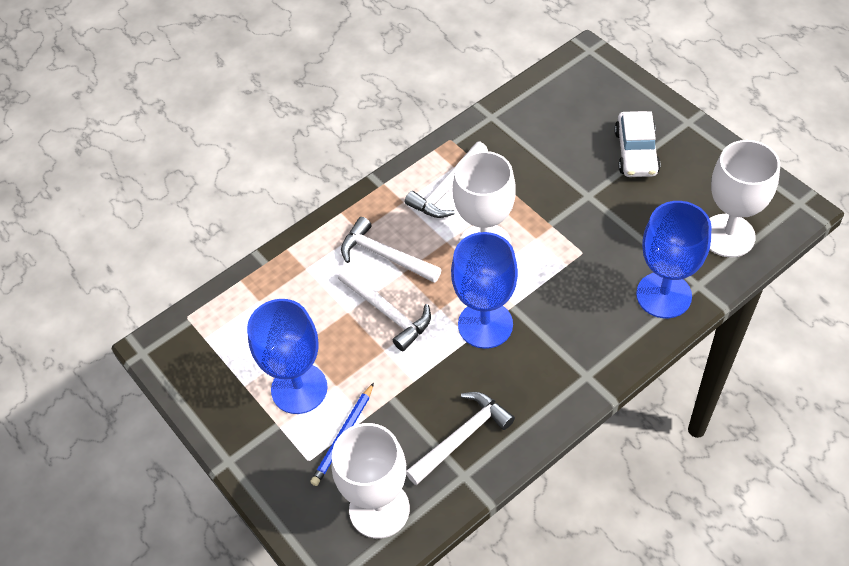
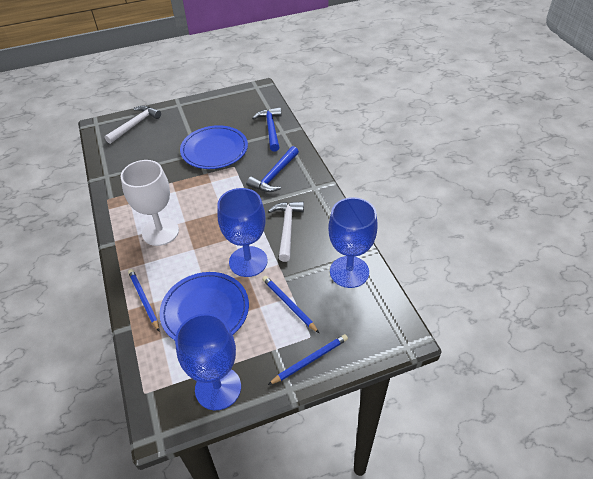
blue hammer: 0 -> 2
blue pencil: 1 -> 3
blue plate: 0 -> 2
white car: 1 -> 0
white goblet: 3 -> 1
white hammer: 4 -> 2

